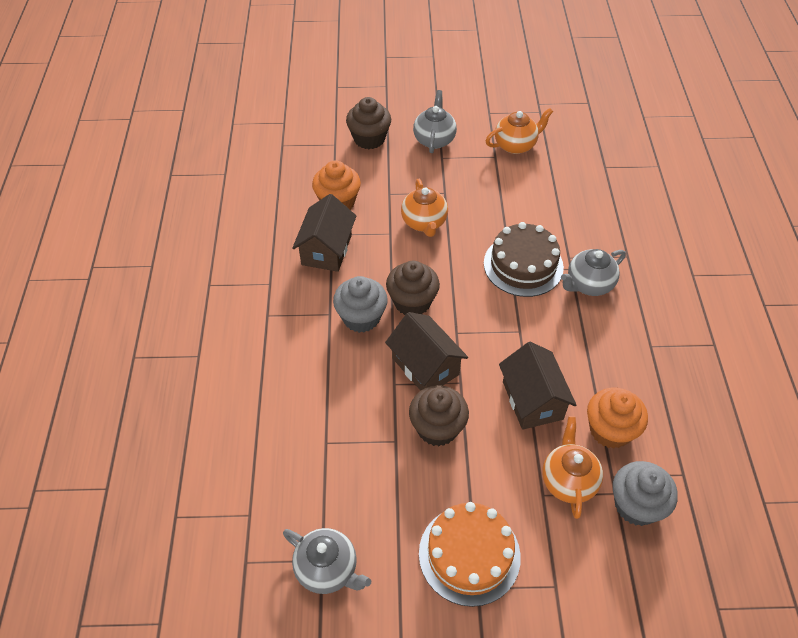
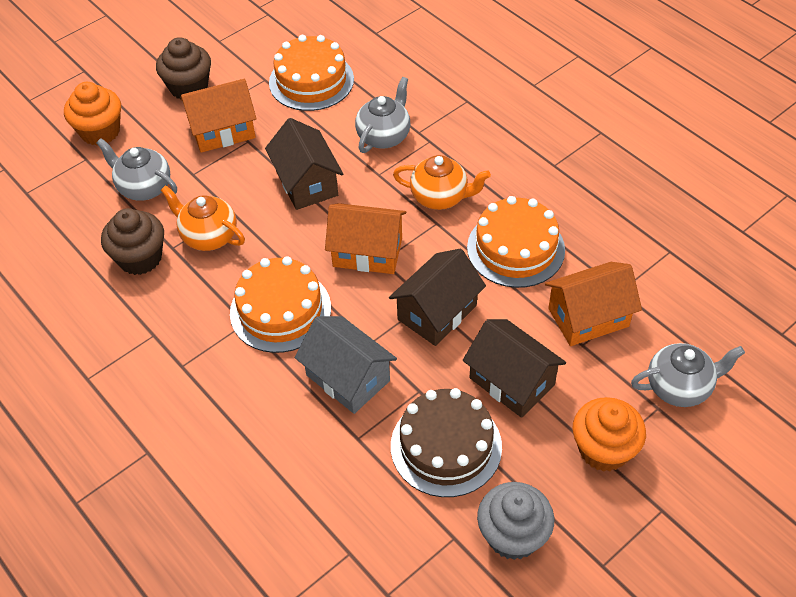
brown cupcake: 3 -> 2
grey cupcake: 2 -> 1
grey house: 0 -> 1
orange cake: 1 -> 3
orange house: 0 -> 3
orange teapot: 3 -> 2

